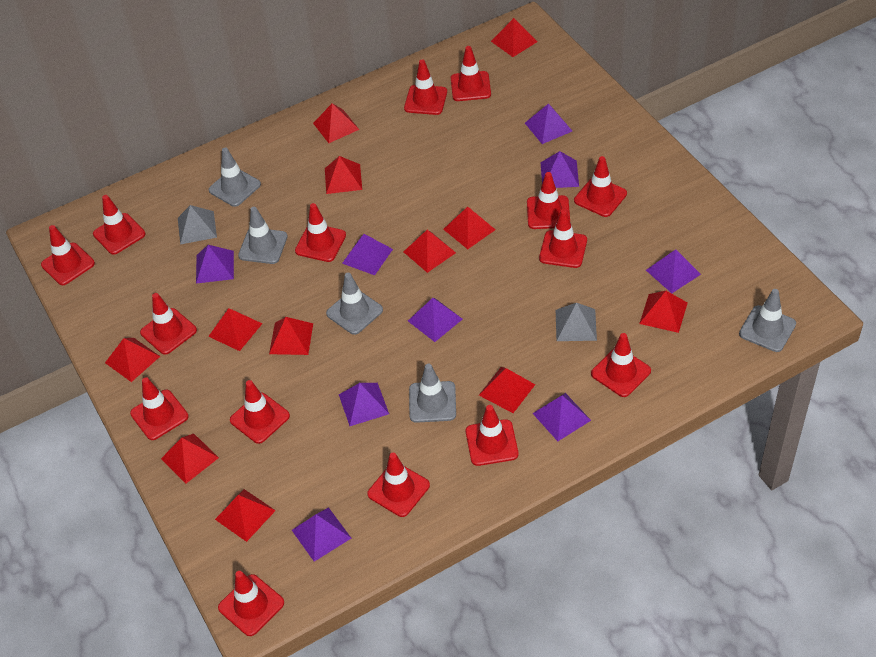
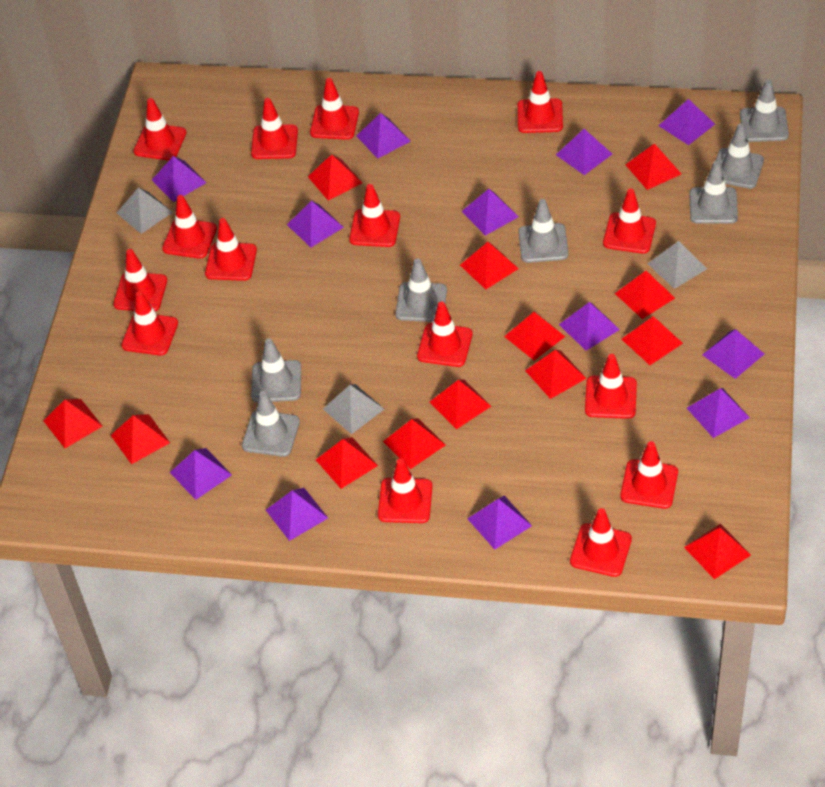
grey pyramid: 2 -> 3
grey traffic cone: 5 -> 7
purple pyramid: 9 -> 12
red pyramid: 12 -> 13

